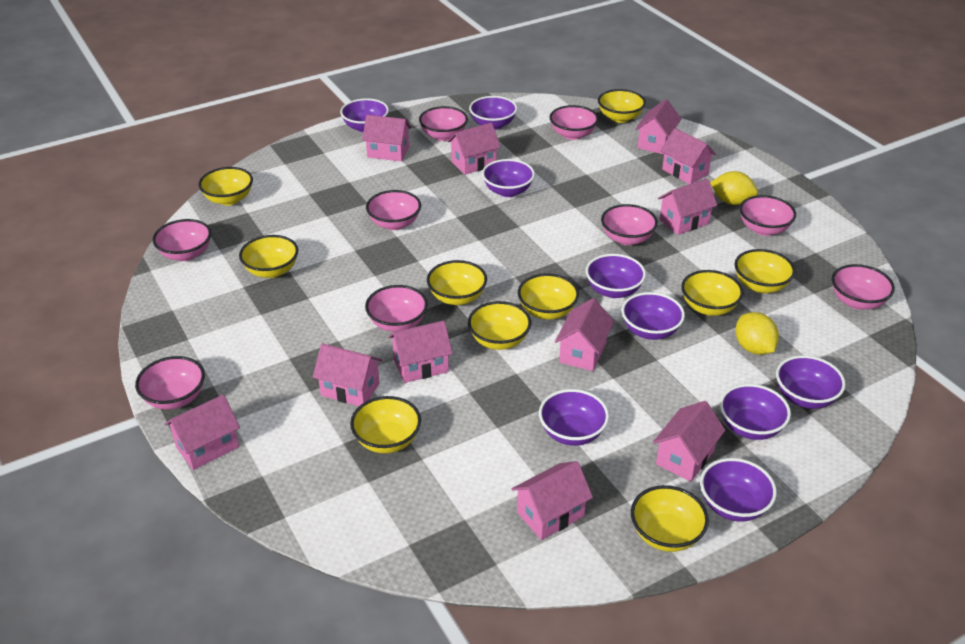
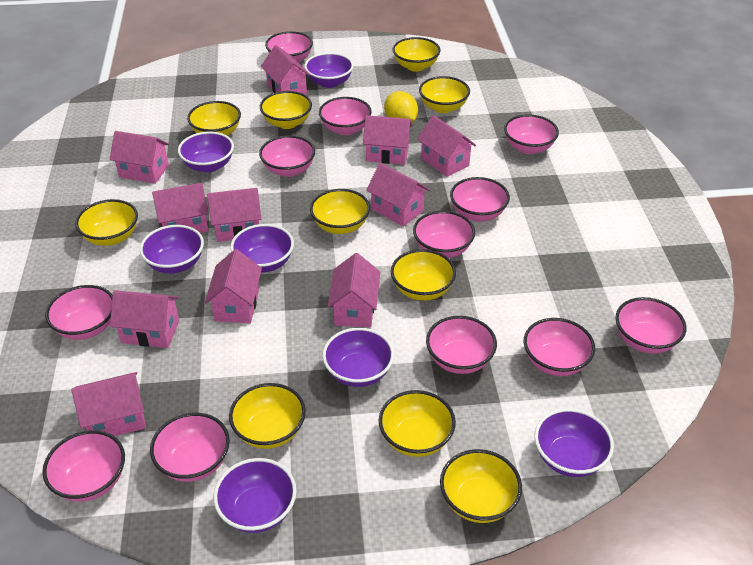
pink bowl: 9 -> 12
purple bowl: 9 -> 7
yellow lemon: 2 -> 1

